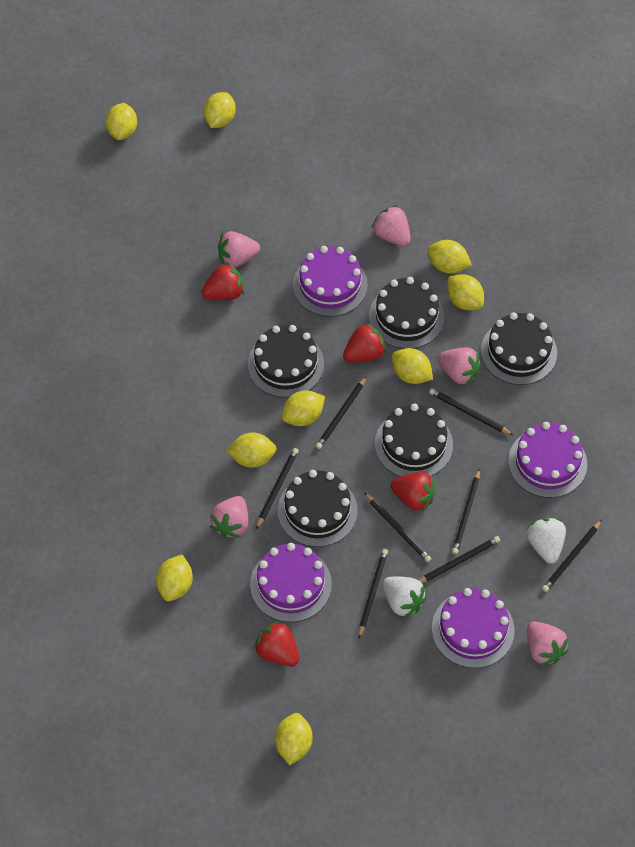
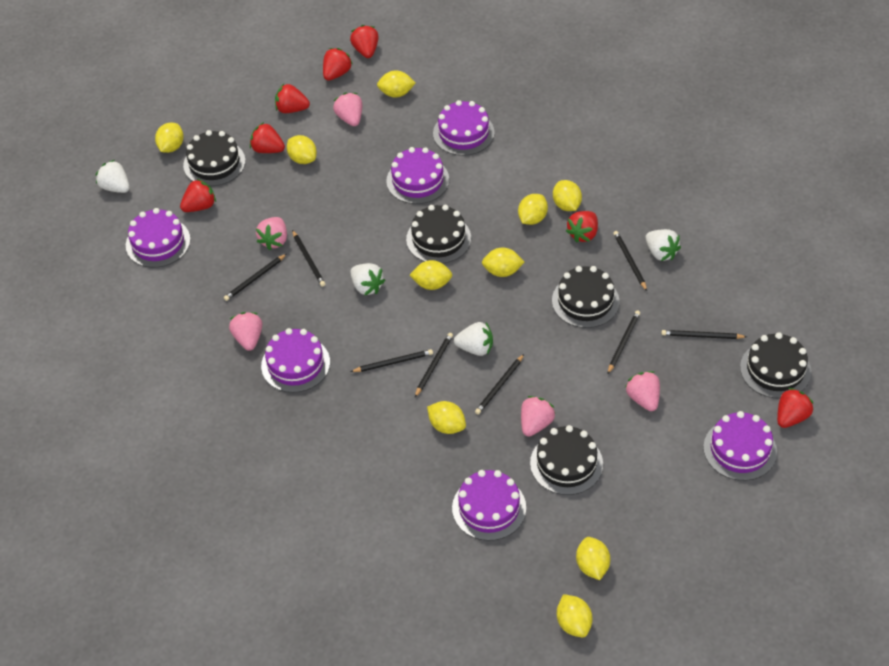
purple cake: 4 -> 6
red strawberry: 4 -> 7
white strawberry: 2 -> 4
yellow lemon: 9 -> 10

